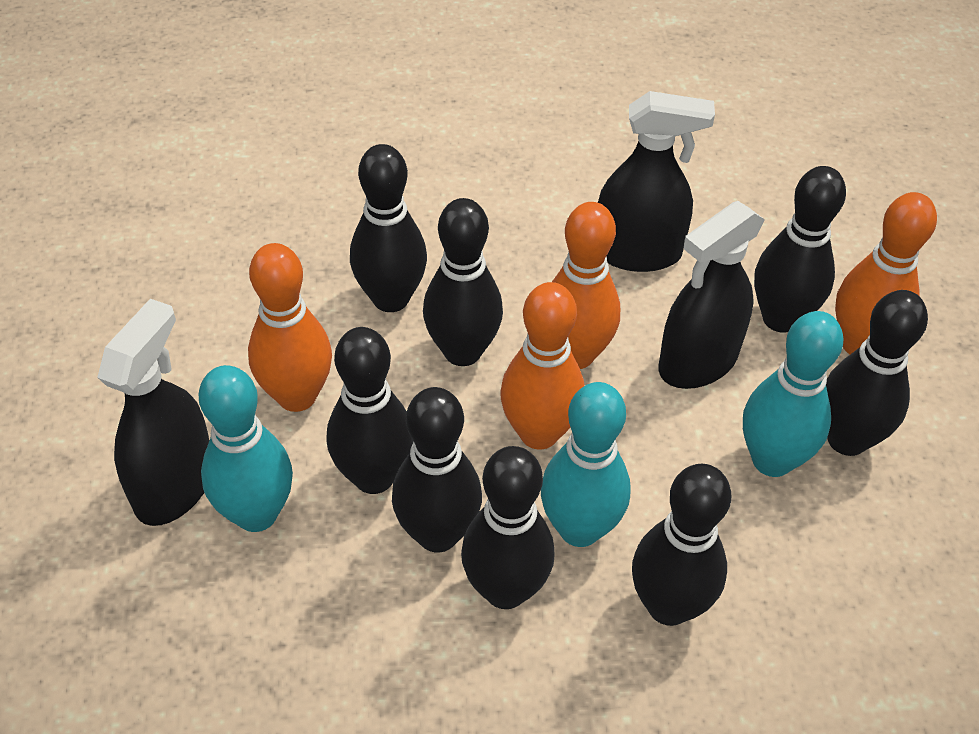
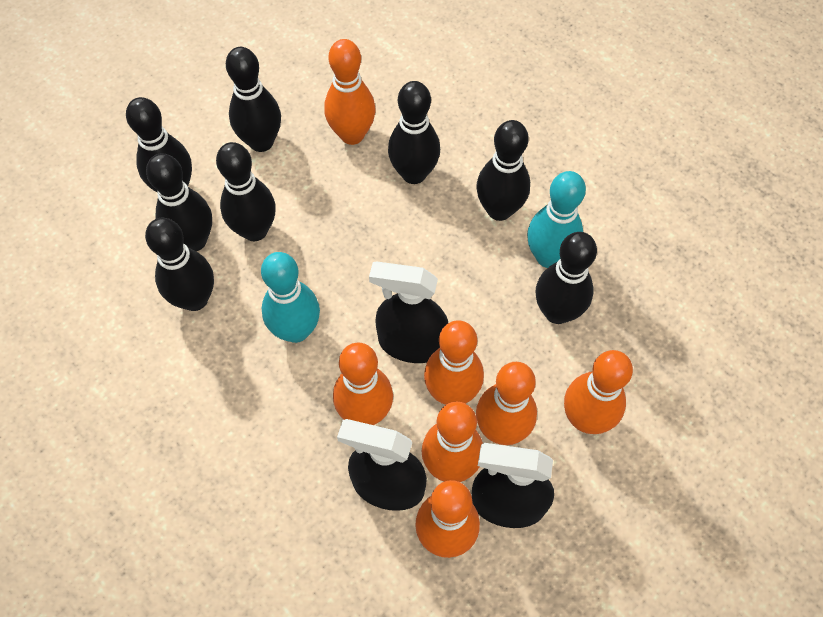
orange bowling pin: 4 -> 7
turquoise bowling pin: 3 -> 2

